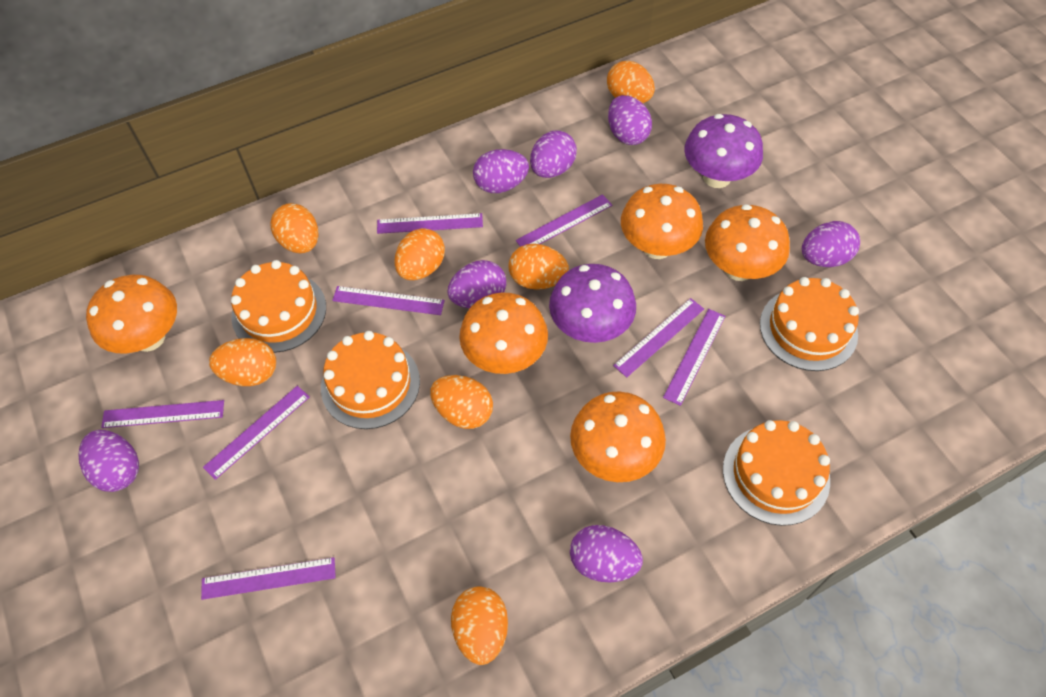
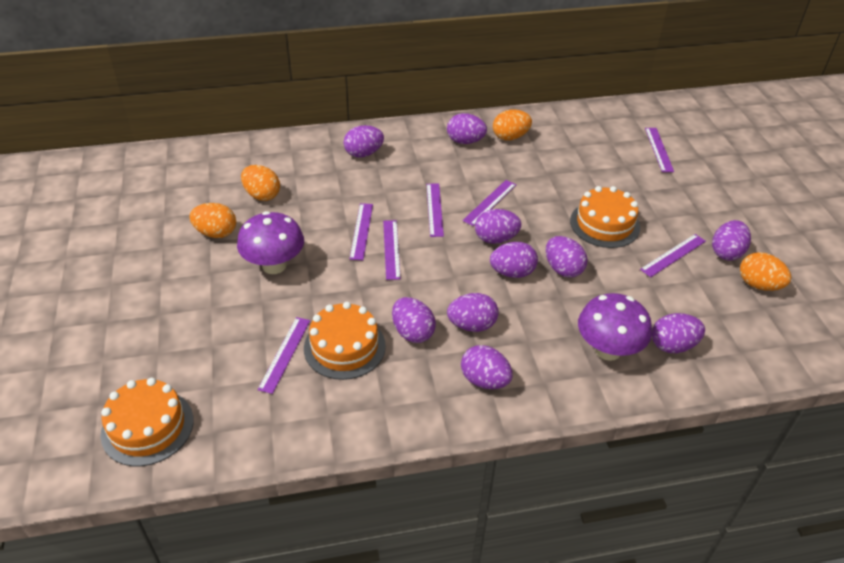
orange cake: 4 -> 3
orange egg: 7 -> 4
orange mushroom: 5 -> 0
purple egg: 7 -> 10
purple ruler: 8 -> 7

